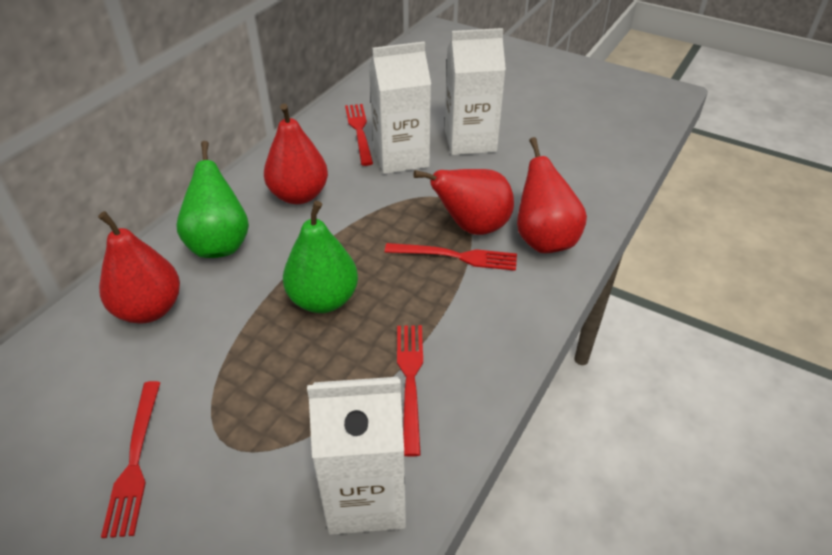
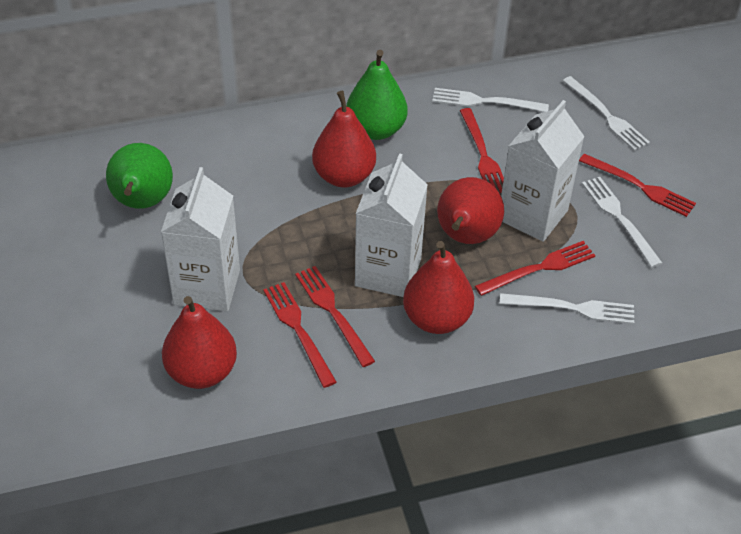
red fork: 4 -> 5
white fork: 0 -> 4

